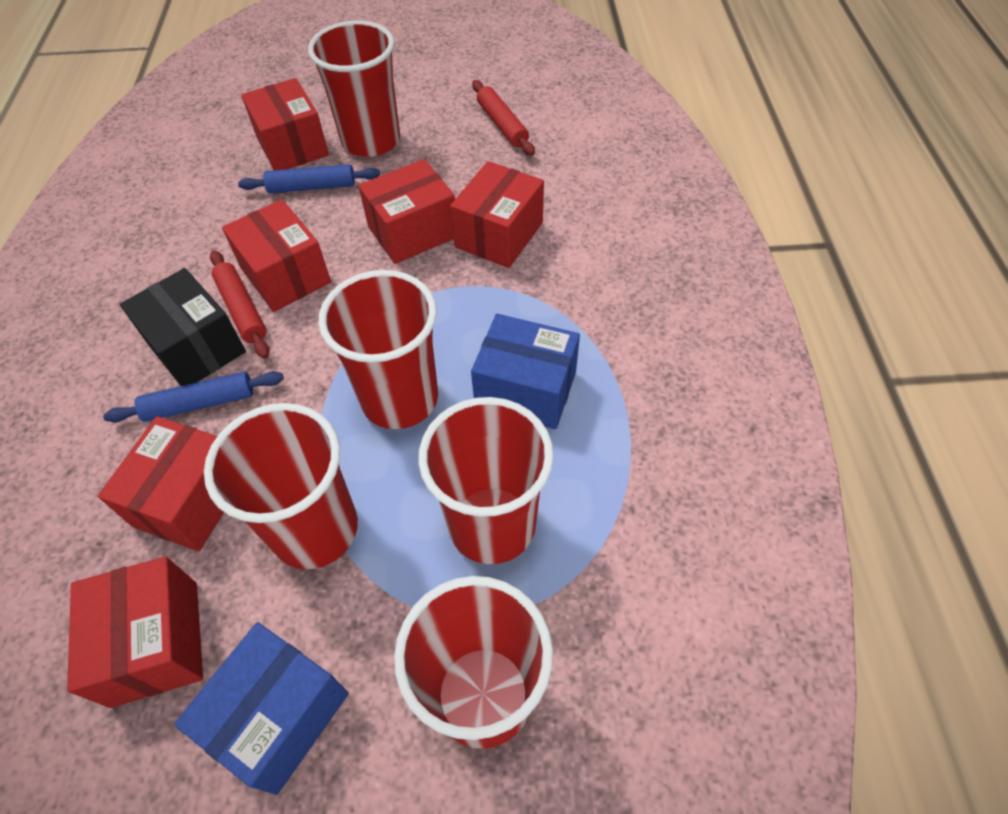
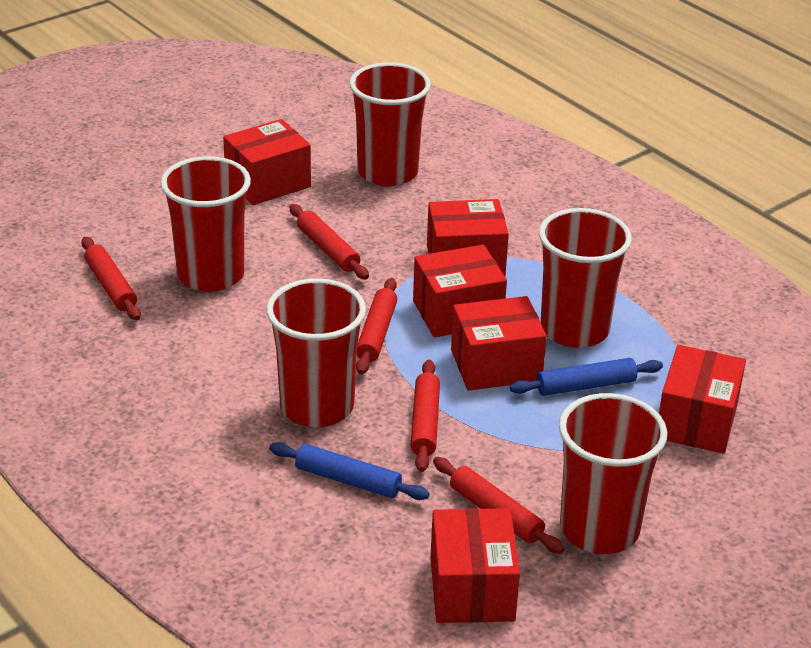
black box: 1 -> 0
blue box: 2 -> 0
red rolling pin: 2 -> 5

